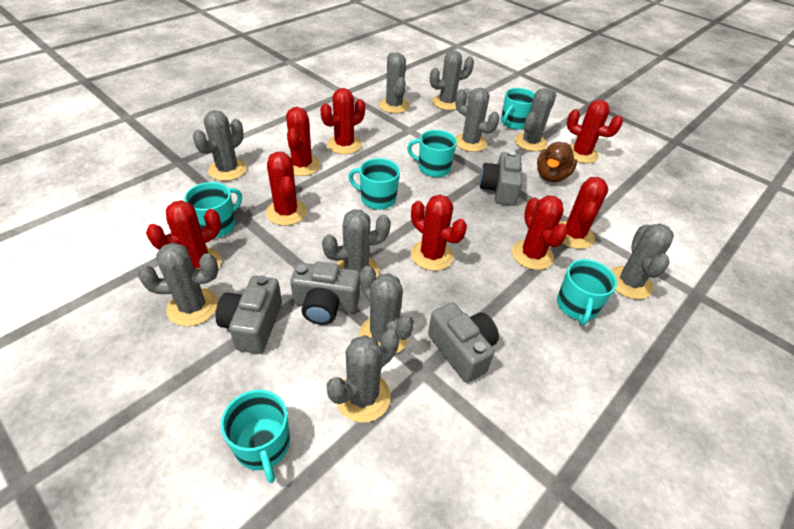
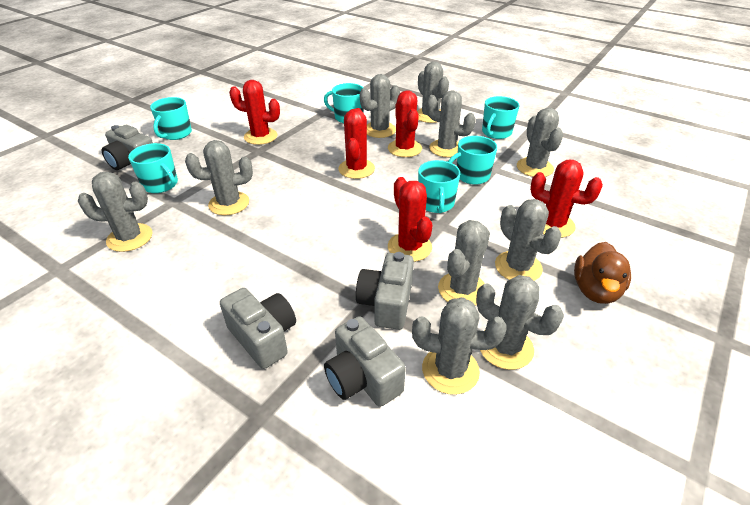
red cactus: 8 -> 5

